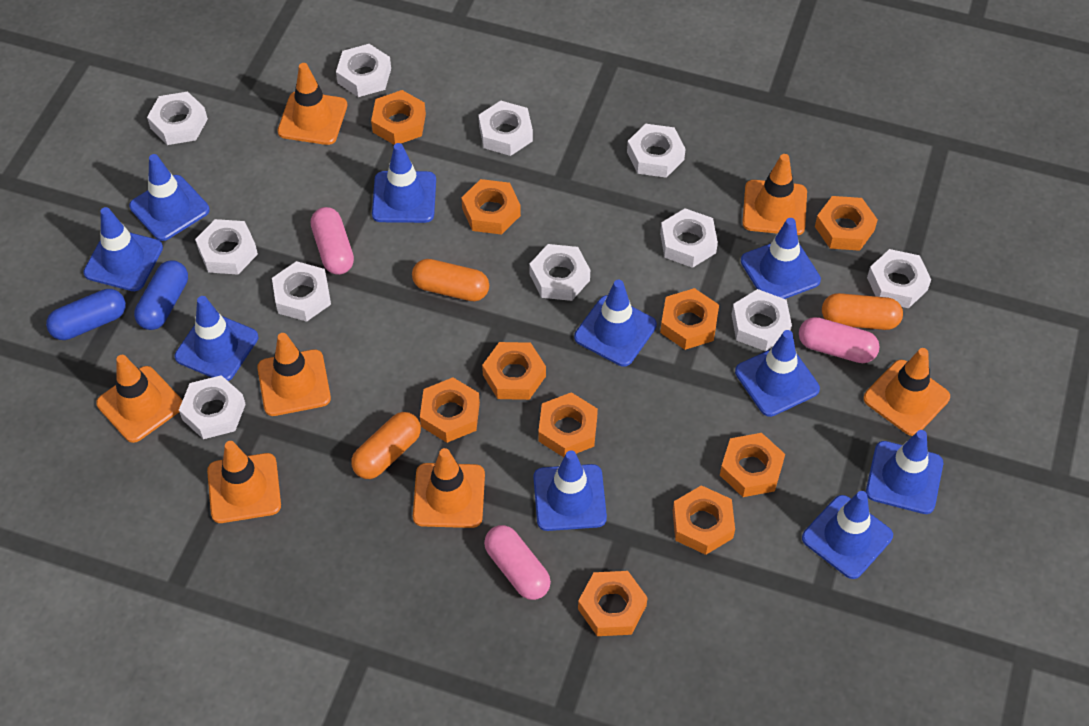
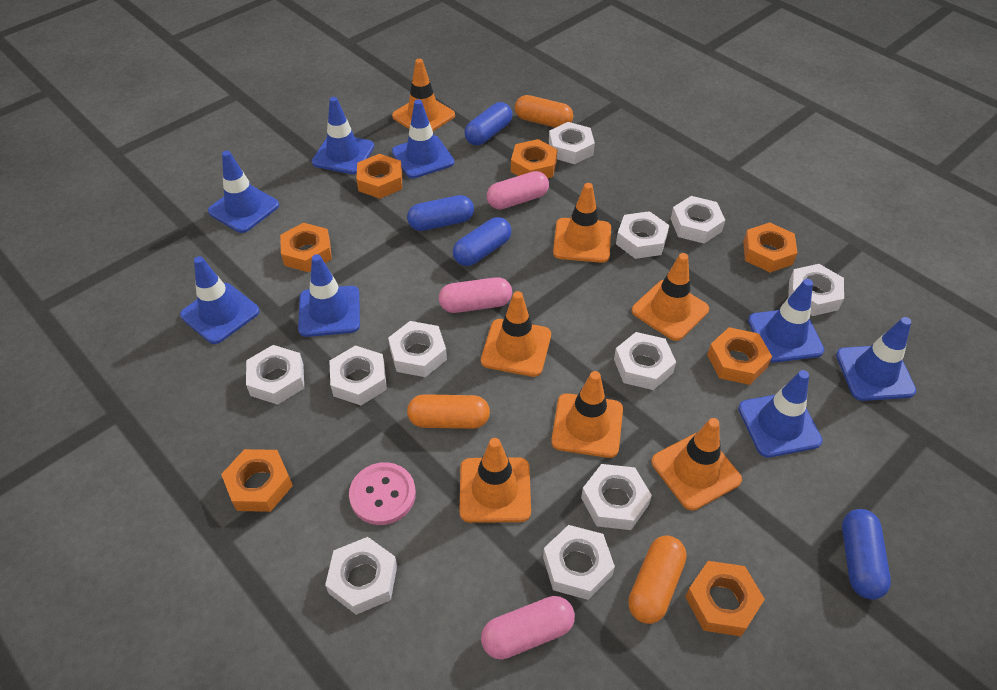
blue capsule: 2 -> 4
blue traffic cone: 10 -> 8
orange nut: 10 -> 7
pink button: 0 -> 1

